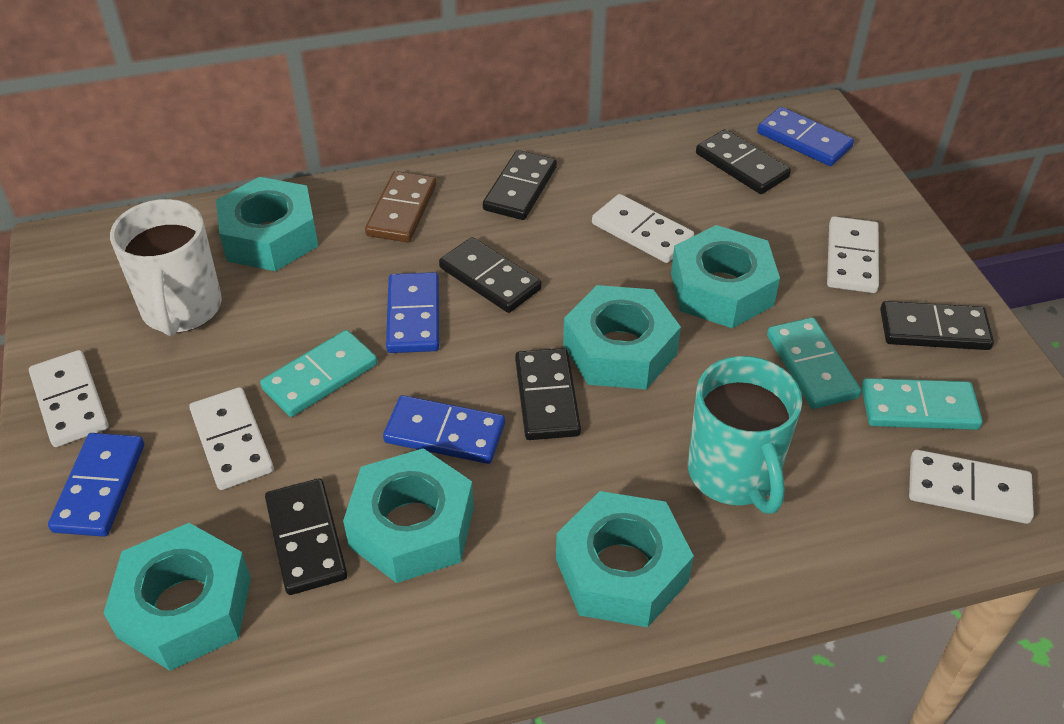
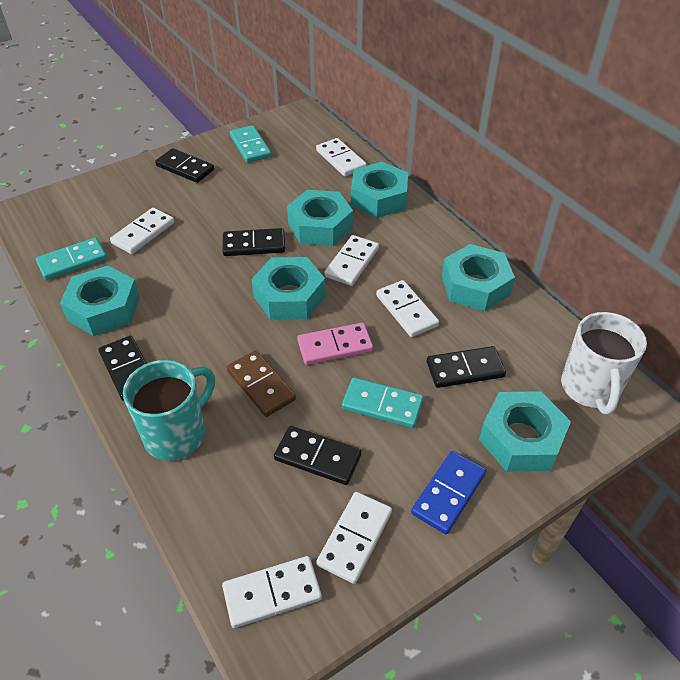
black domino: 6 -> 5
blue domino: 4 -> 1
pink domino: 0 -> 1
white domino: 5 -> 6

